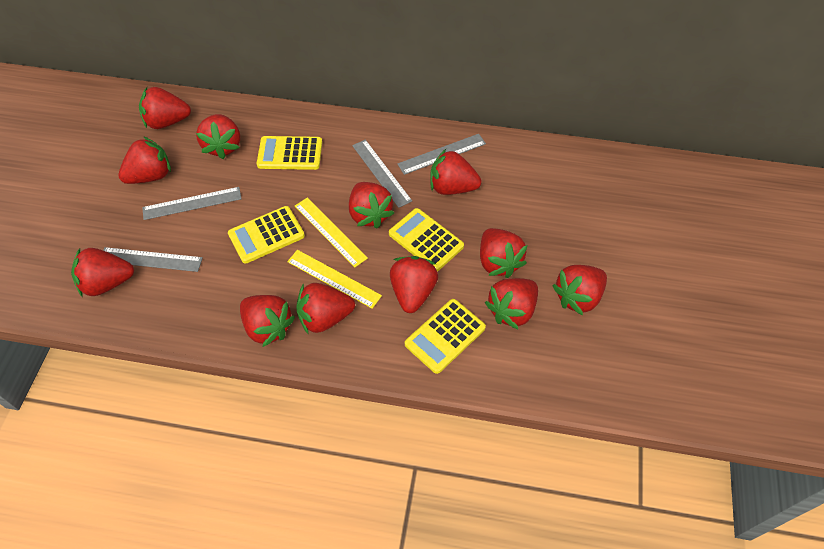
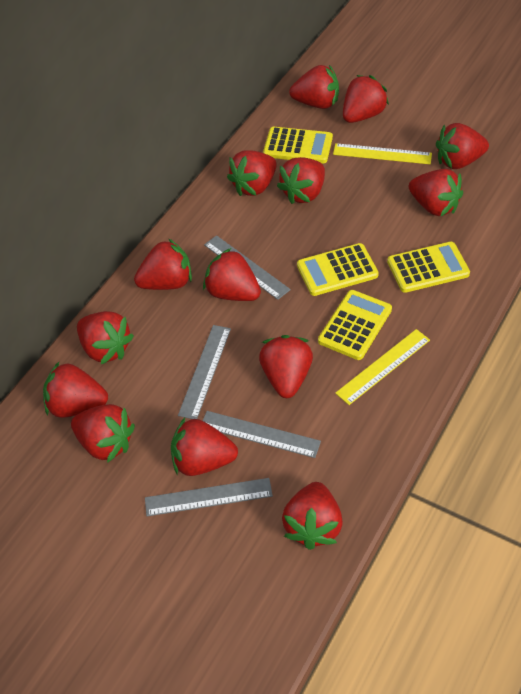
red strawberry: 12 -> 14

